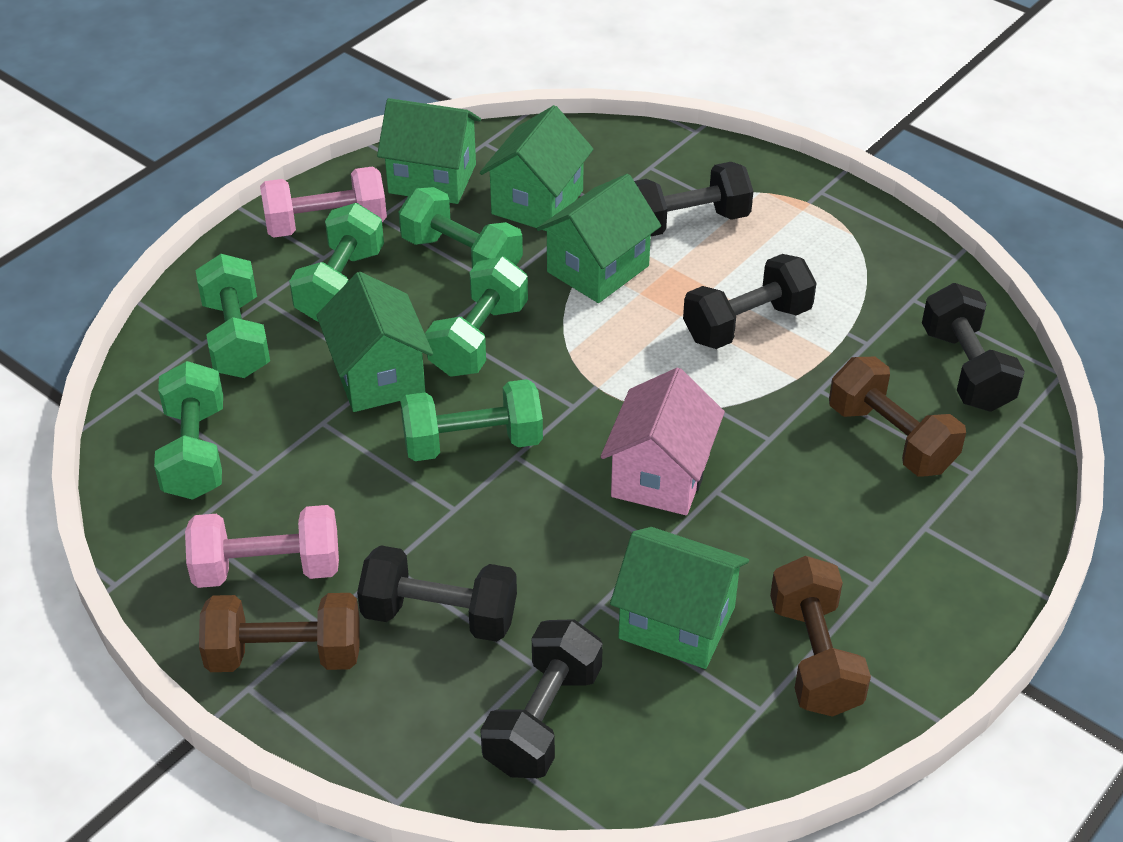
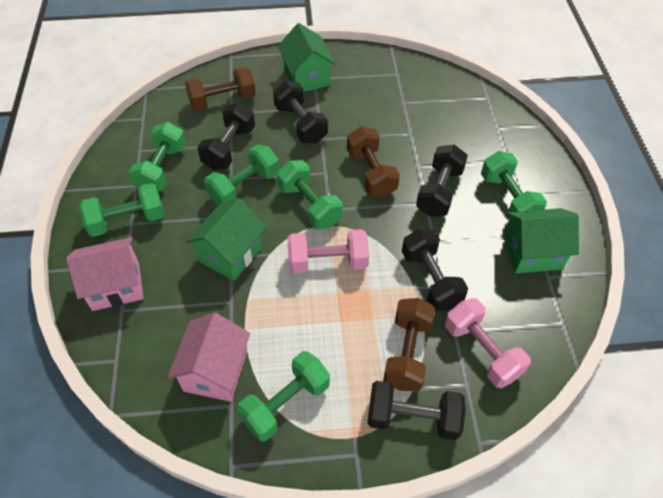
green house: 5 -> 3
pink house: 1 -> 2

